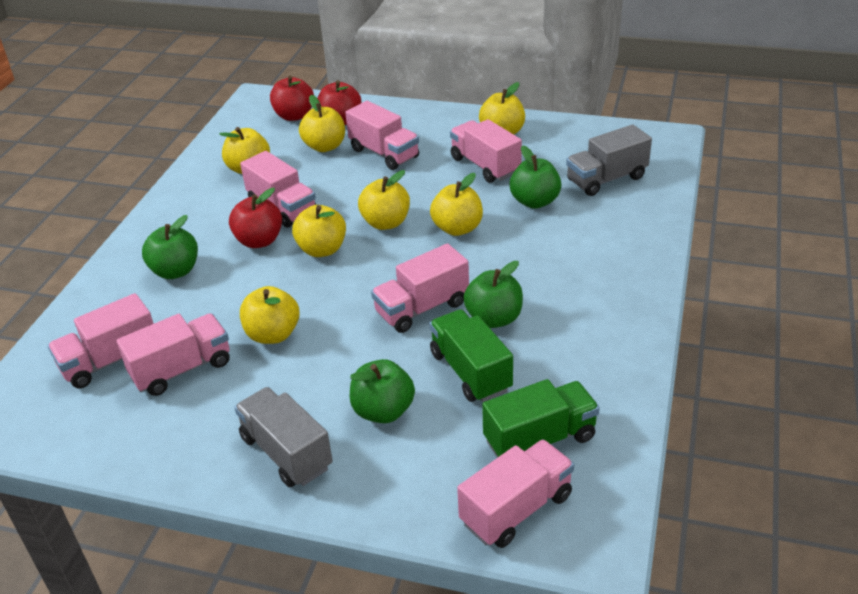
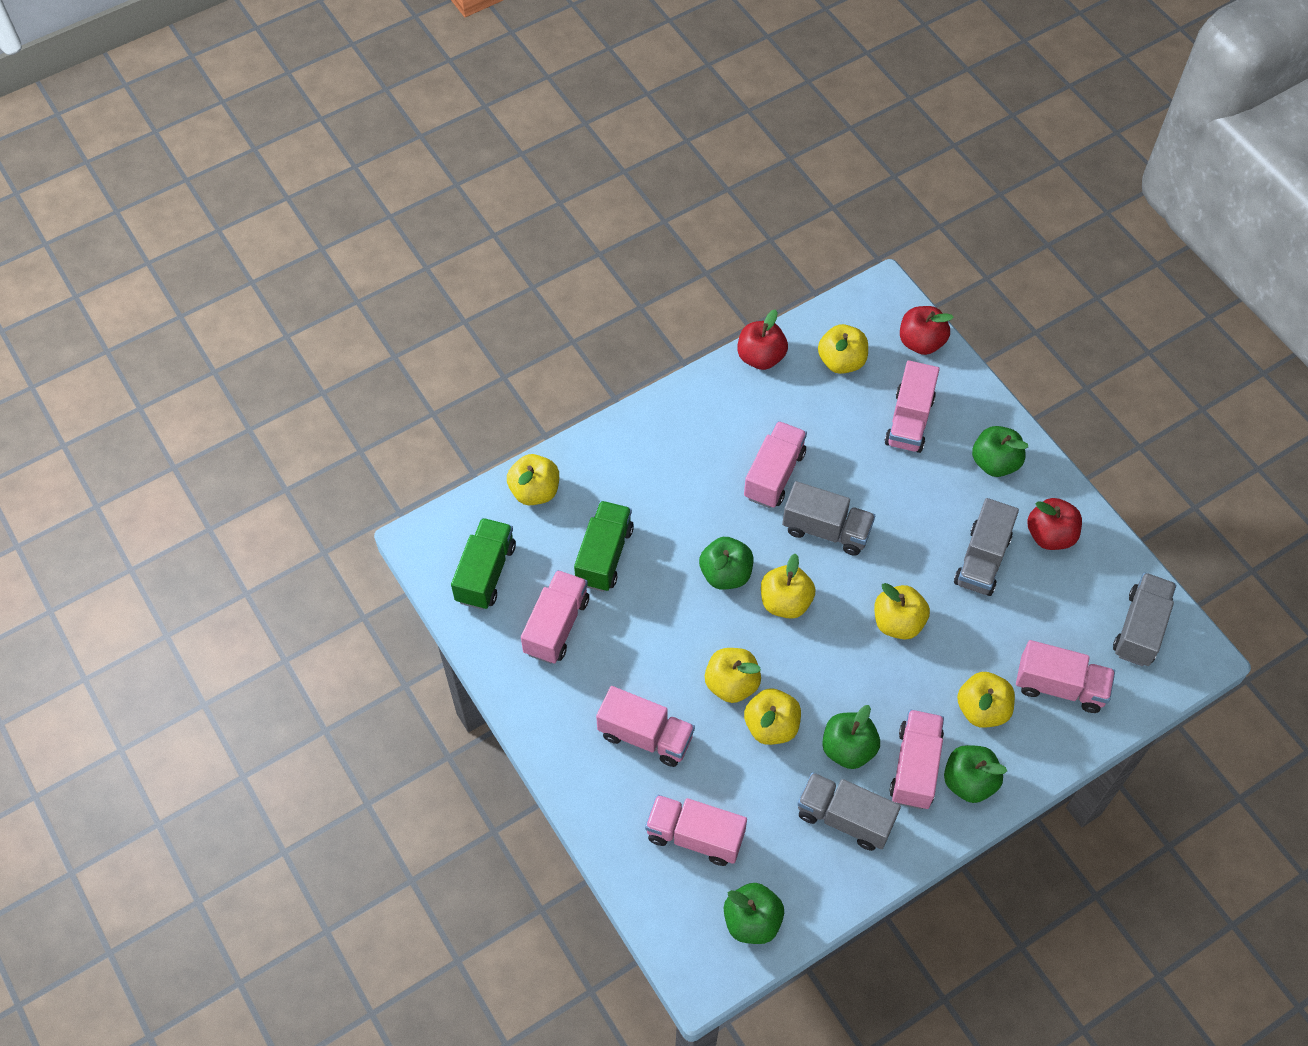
green apple: 4 -> 5
grey truck: 2 -> 4

